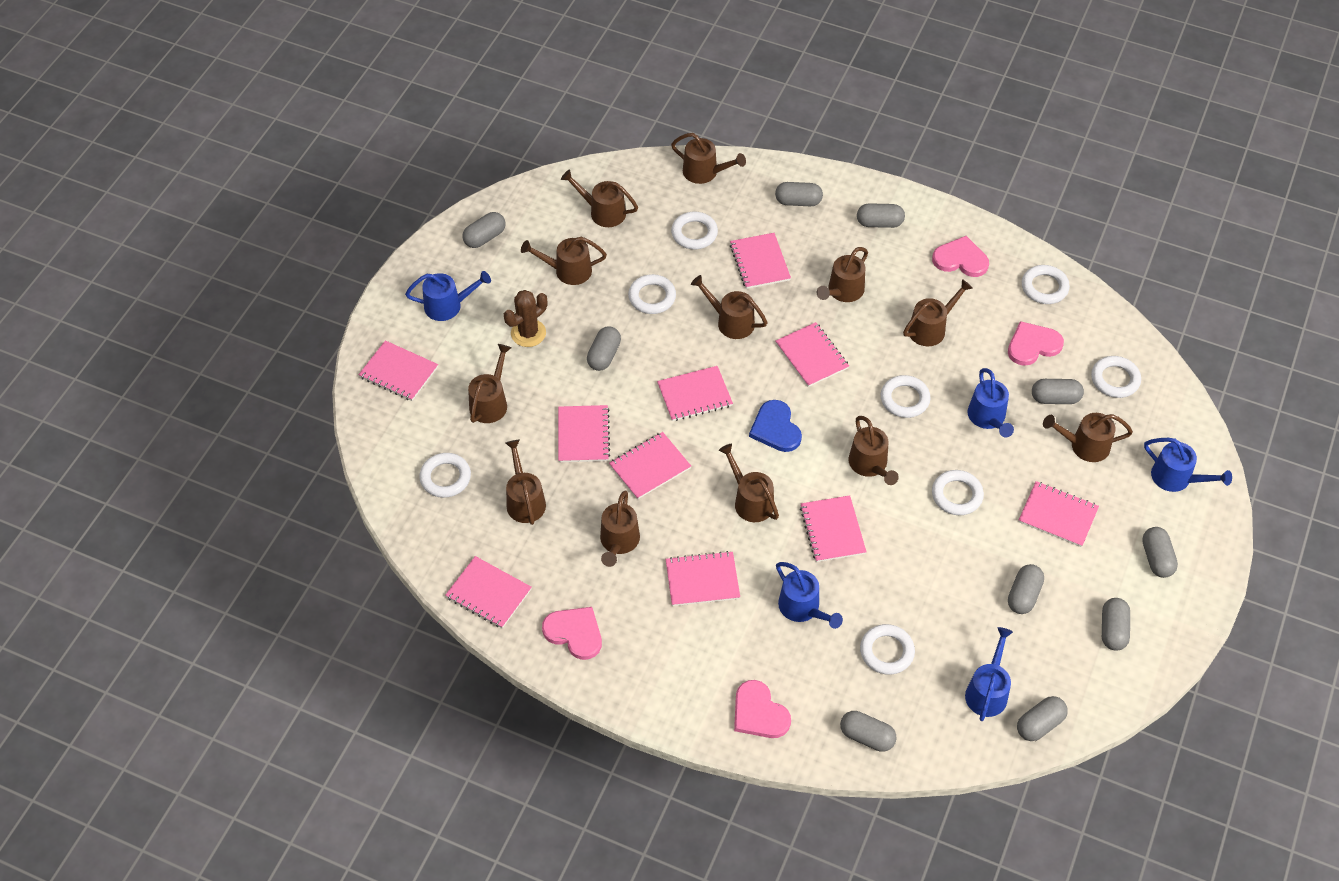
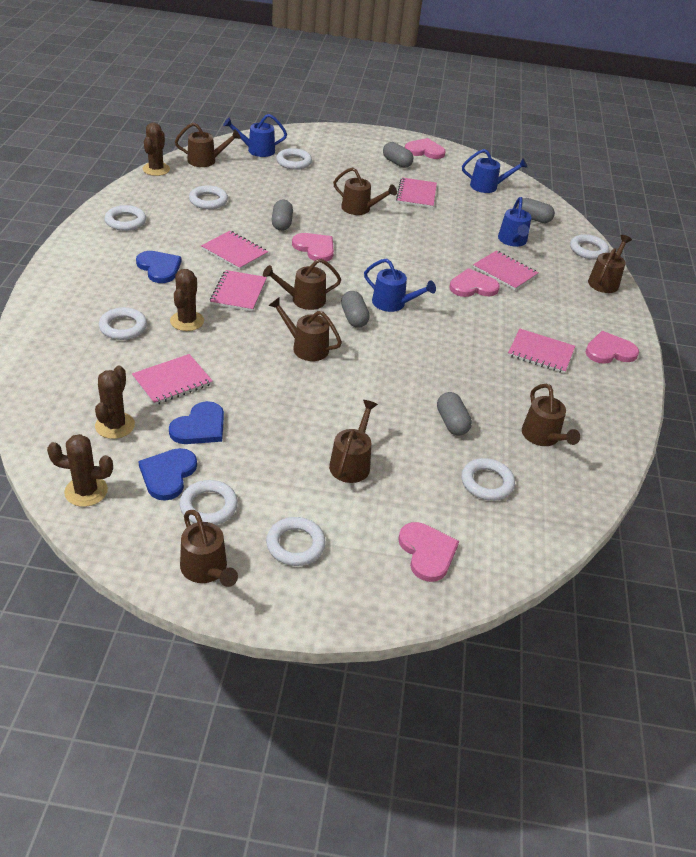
blue heart: 1 -> 3
blue watering can: 5 -> 4
brown cactus: 1 -> 4
brown watering can: 12 -> 8
grey capsule: 10 -> 5
pink heart: 4 -> 5
pink notebook: 10 -> 6

